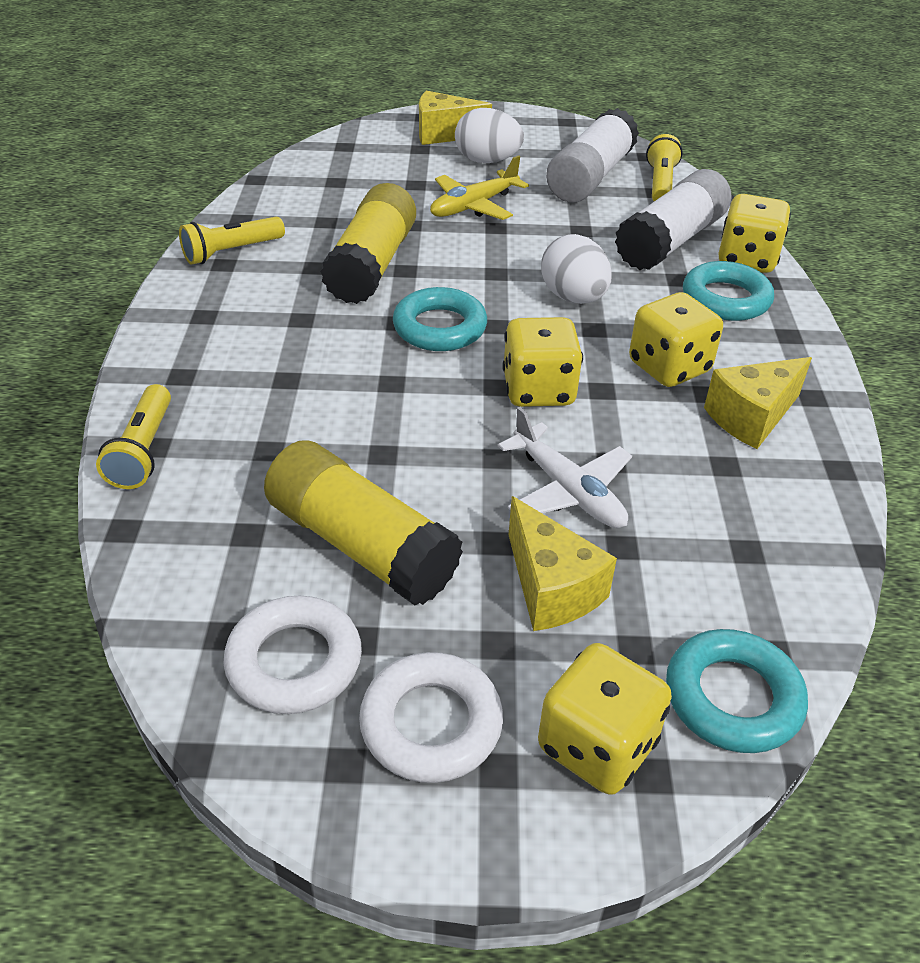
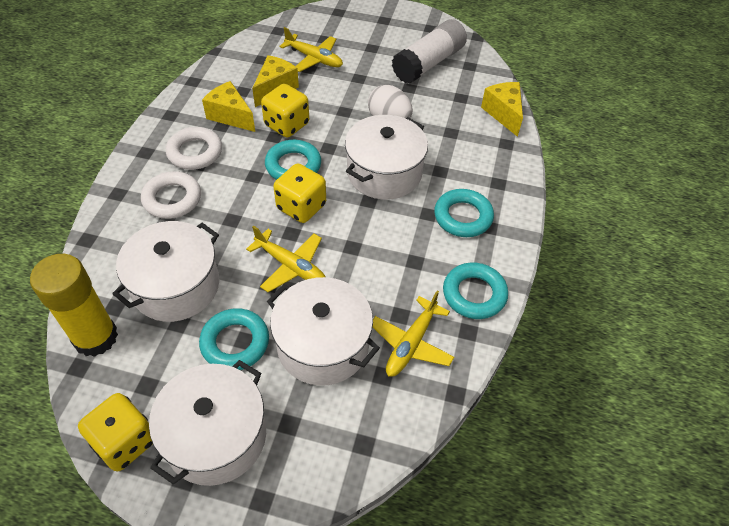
turquoise ring: 3 -> 4
white egg: 2 -> 1
white glue stick: 2 -> 1
white plane: 1 -> 0
white pot: 0 -> 4
yellow dice: 4 -> 3
yellow flashlight: 3 -> 0
yellow glue stick: 2 -> 1
yellow plane: 1 -> 3

